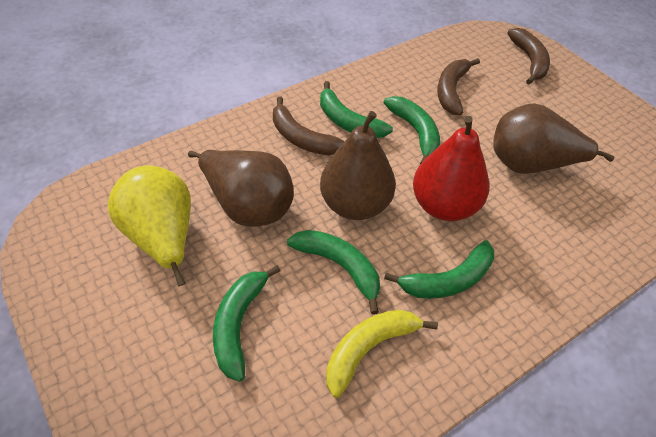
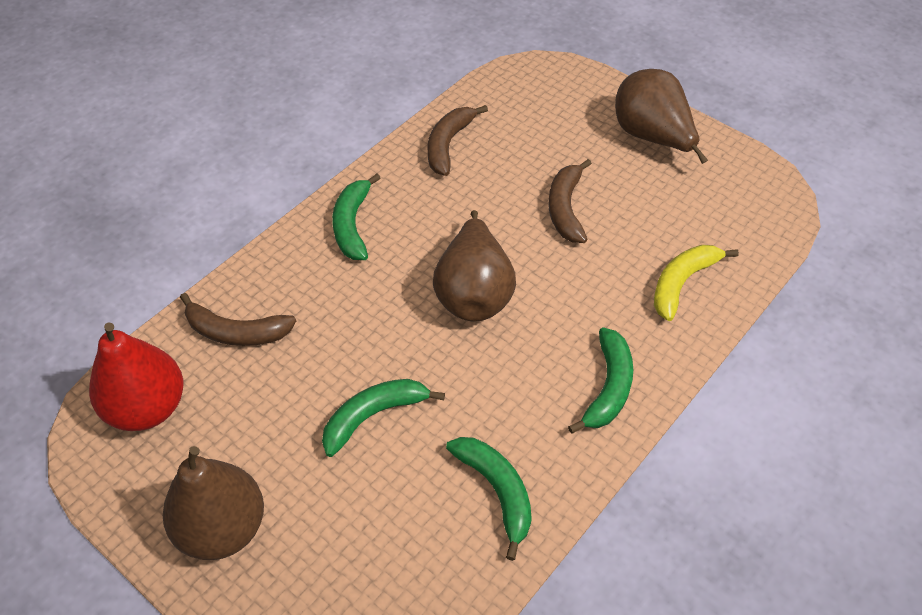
green banana: 5 -> 4
yellow pear: 1 -> 0

